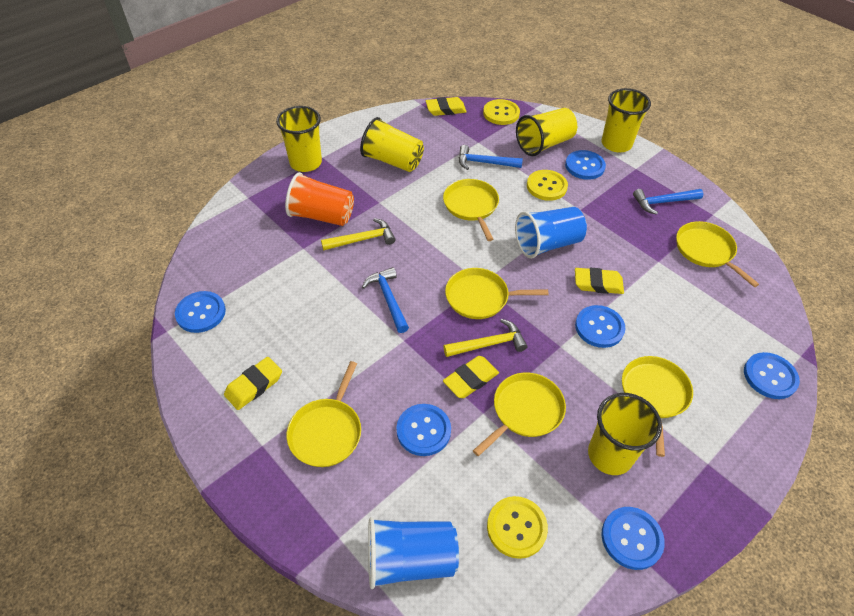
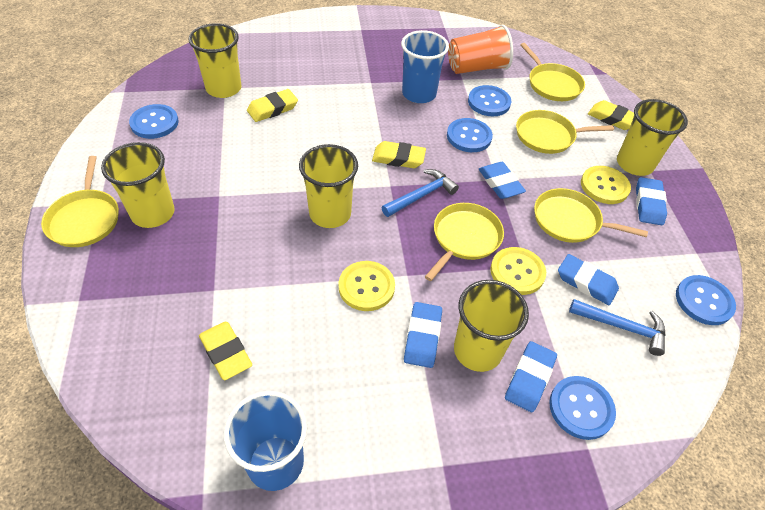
blue button: 6 -> 5
blue eraser: 0 -> 5
blue hammer: 3 -> 2
yellow hammer: 2 -> 0
yellow pan: 6 -> 5

